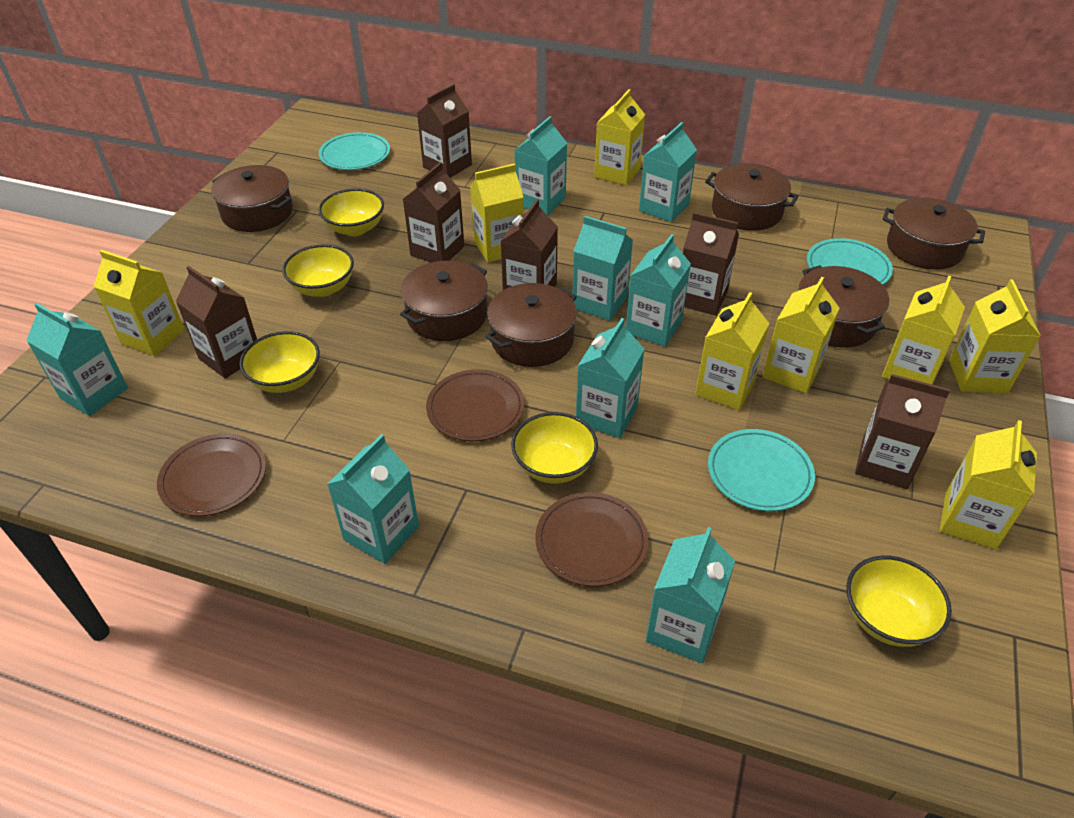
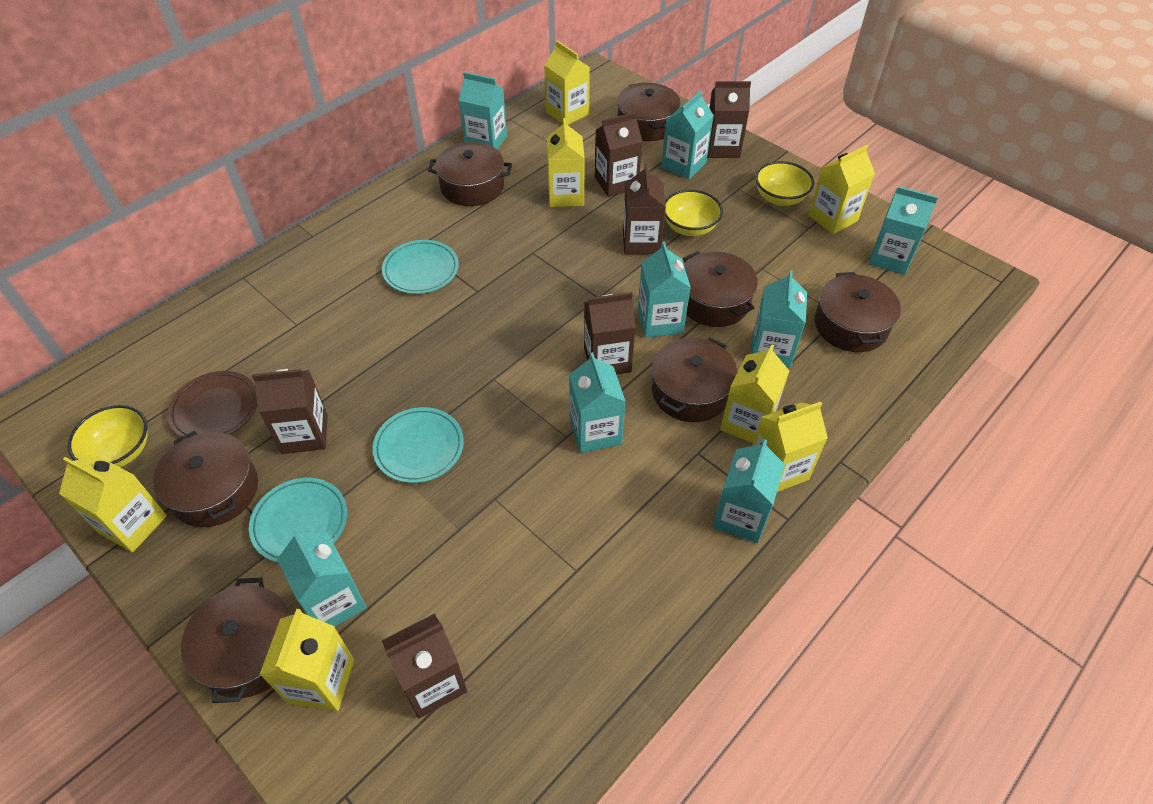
brown plate: 3 -> 1
brown pot: 6 -> 7
yellow bowl: 5 -> 3
yellow carton: 8 -> 7

